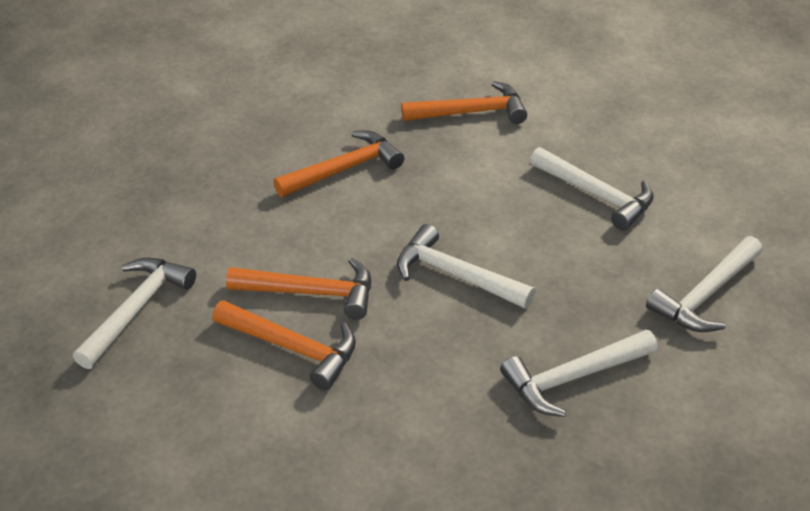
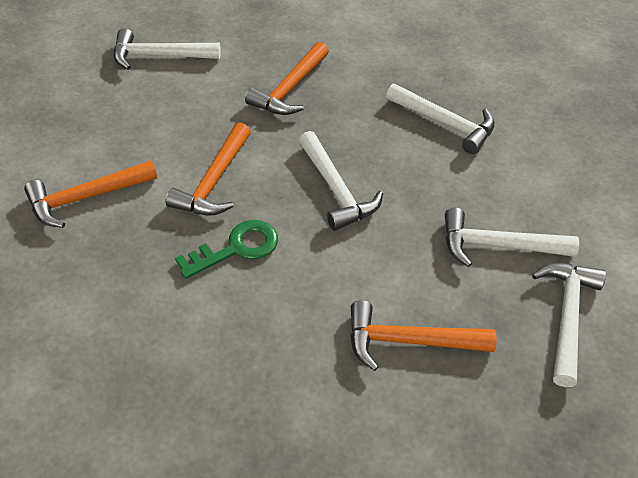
green key: 0 -> 1

